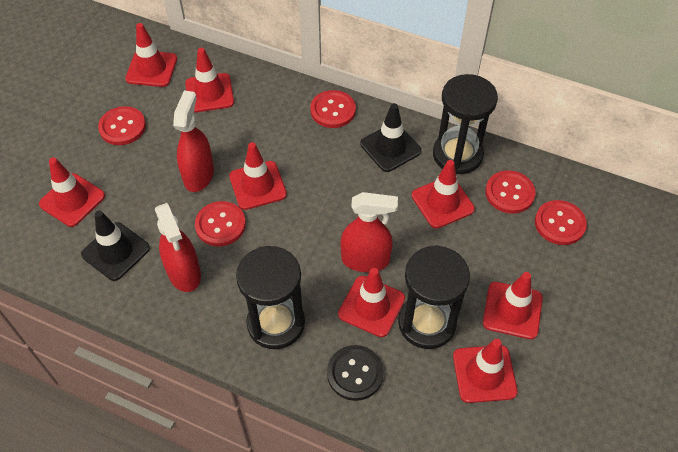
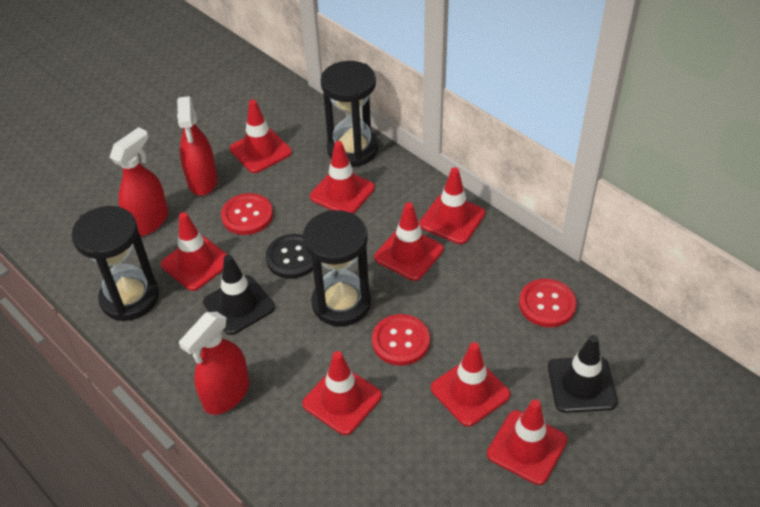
red button: 5 -> 3

